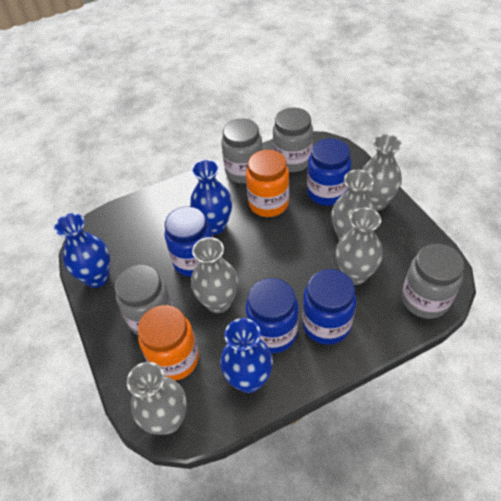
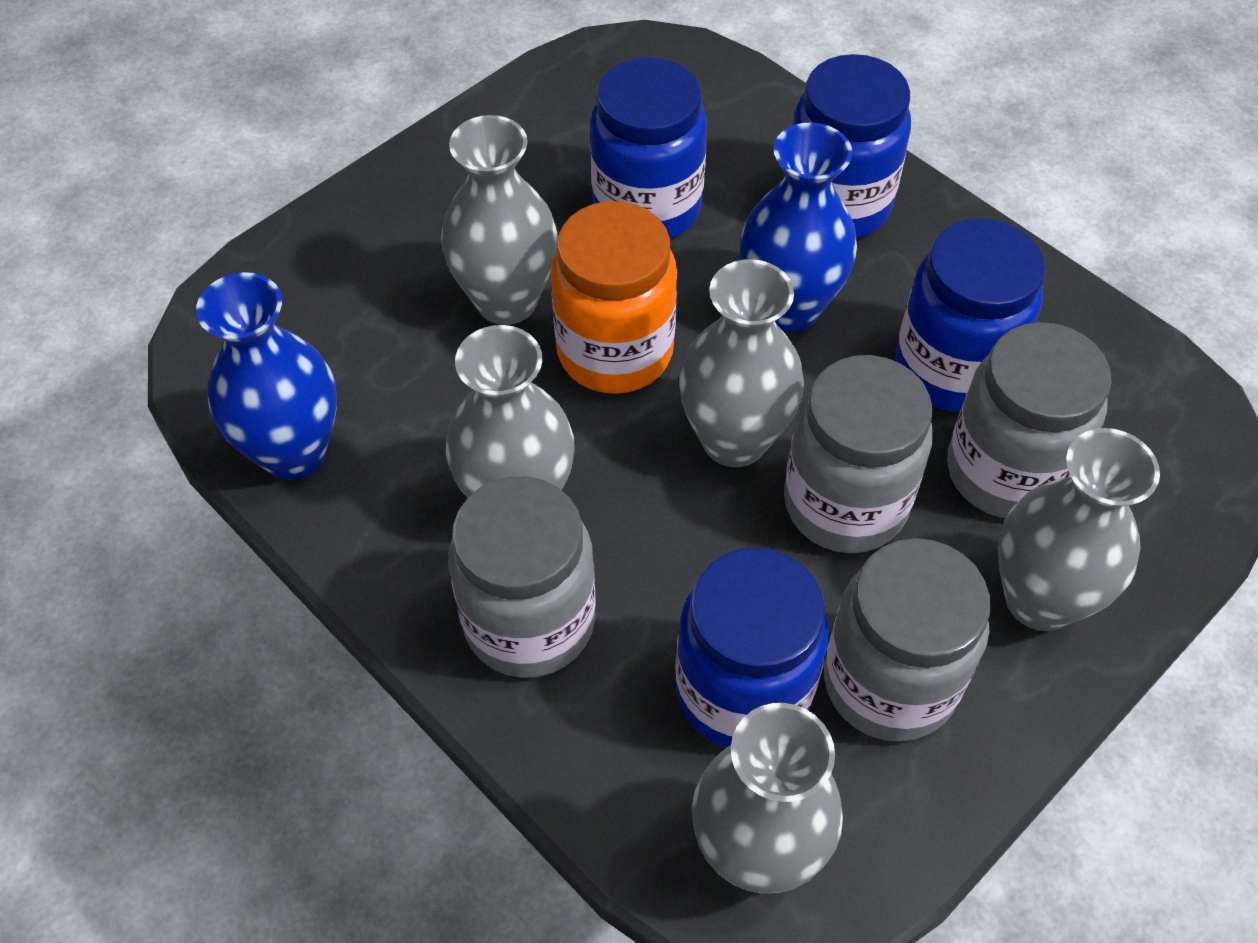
blue vase: 3 -> 2
orange jar: 2 -> 1

